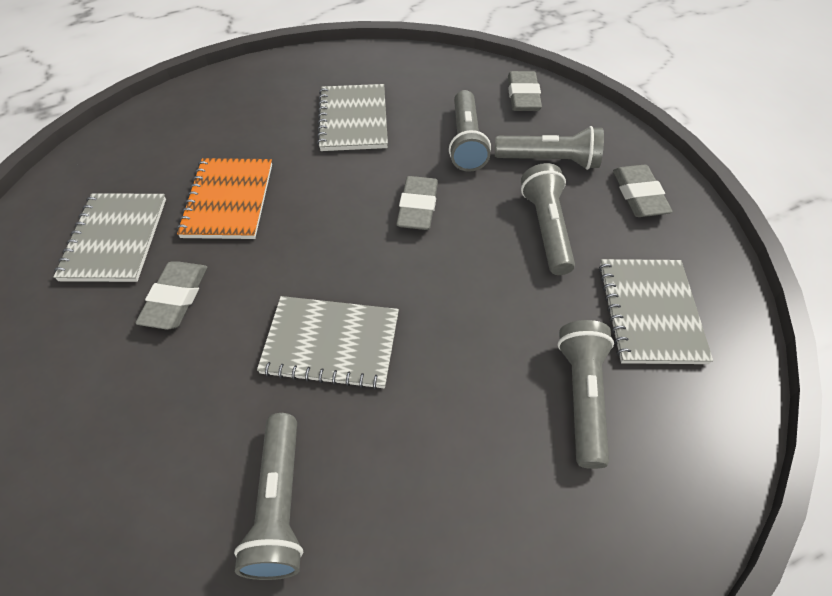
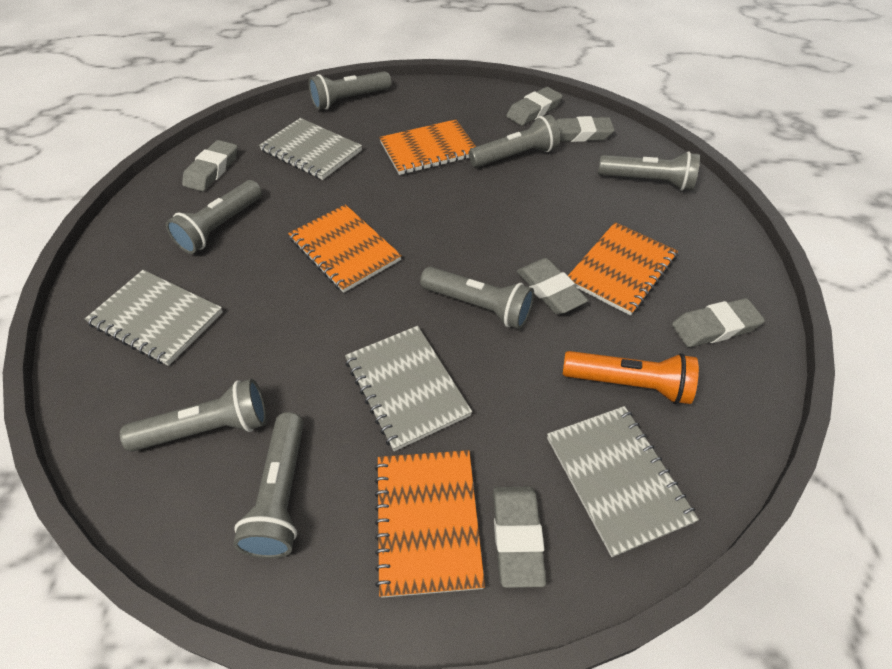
grey eraser: 4 -> 6
grey flashlight: 5 -> 7
orange flashlight: 0 -> 1
orange notebook: 1 -> 4

